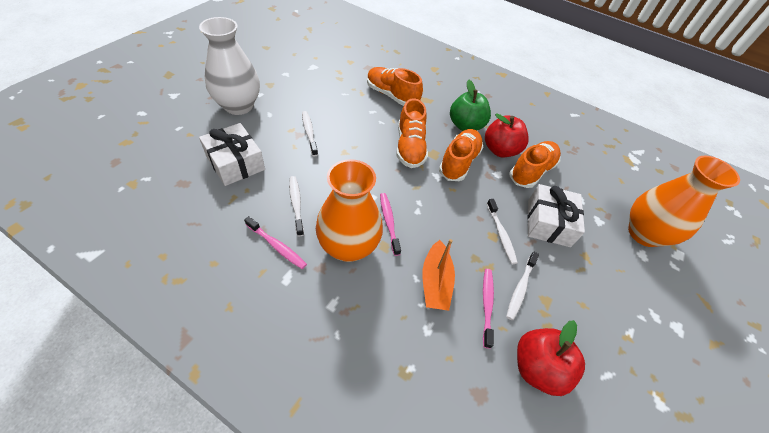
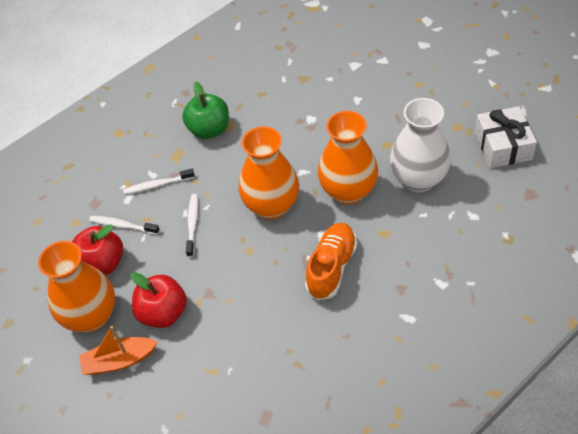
orange shoe: 4 -> 1
orange vase: 2 -> 3
pink toothbrush: 3 -> 0
white gift: 2 -> 1
white toothbrush: 4 -> 3

